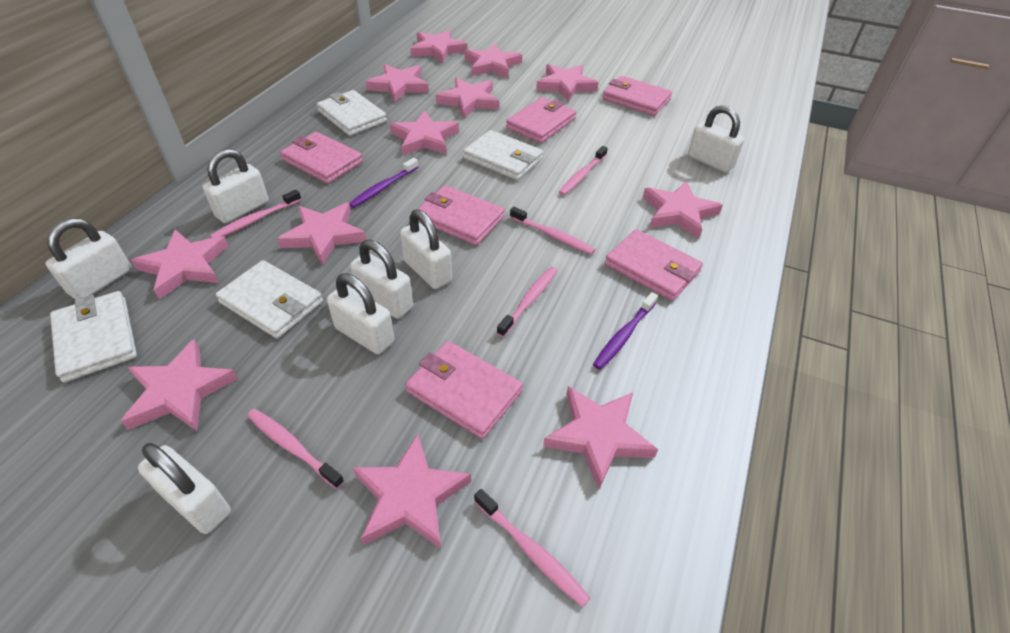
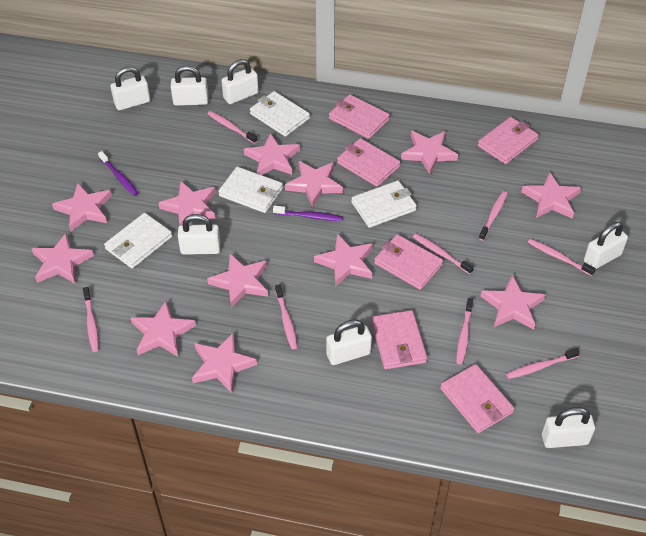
pink toothbrush: 6 -> 8

